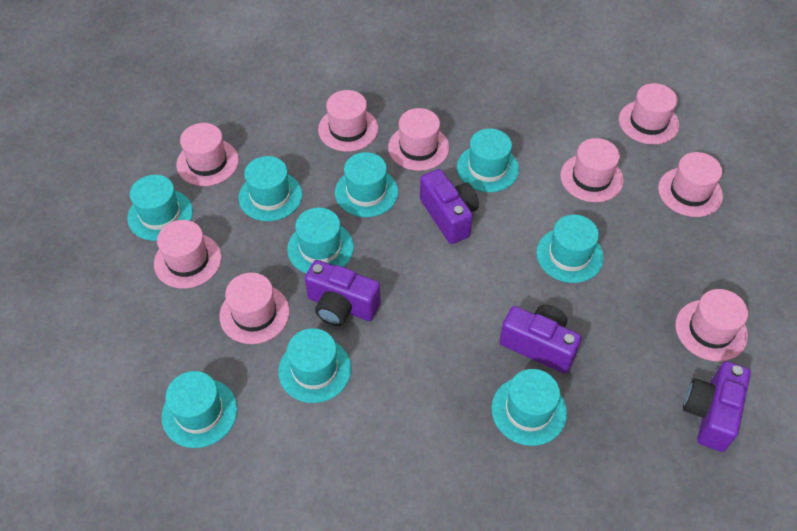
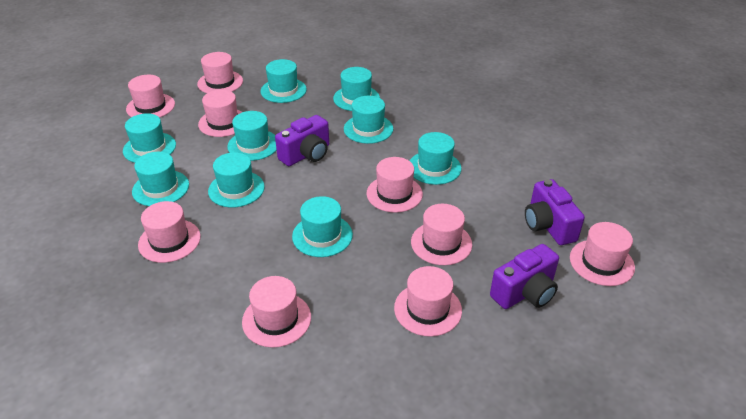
purple camera: 4 -> 3

